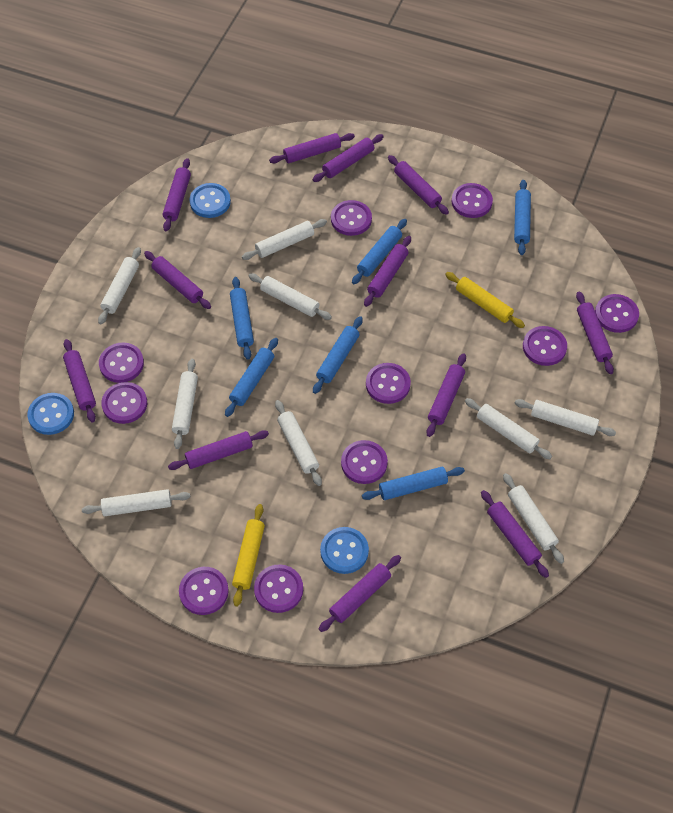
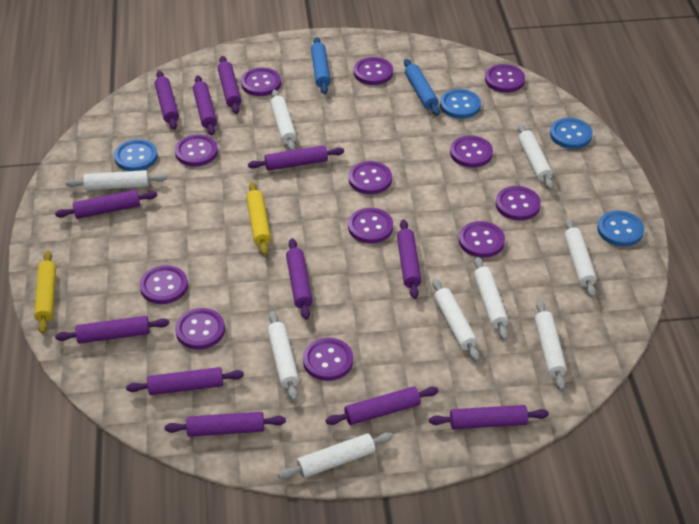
blue button: 3 -> 4
blue rolling pin: 6 -> 2
purple button: 10 -> 12

